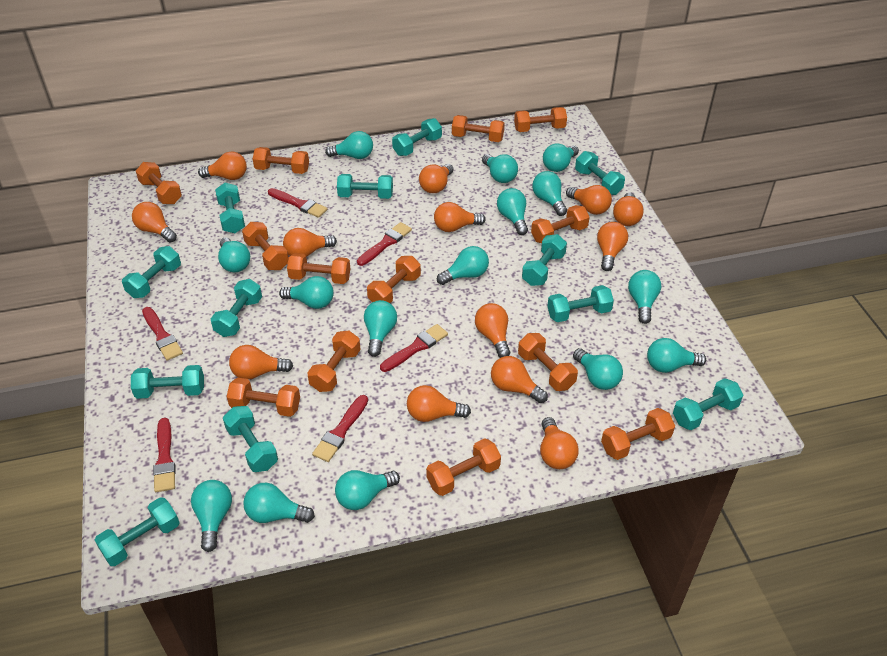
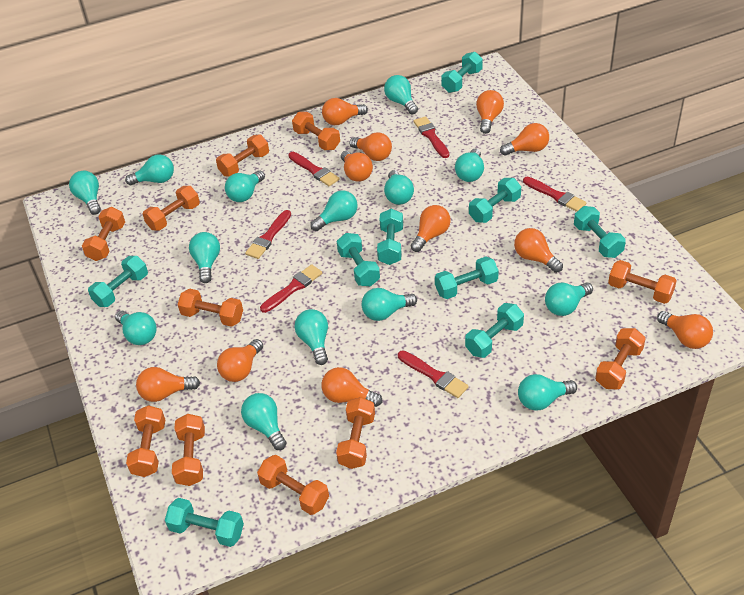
orange dumbbell: 13 -> 11
orange light bulb: 13 -> 11
turquoise dumbbell: 12 -> 9
turquoise light bulb: 15 -> 14

